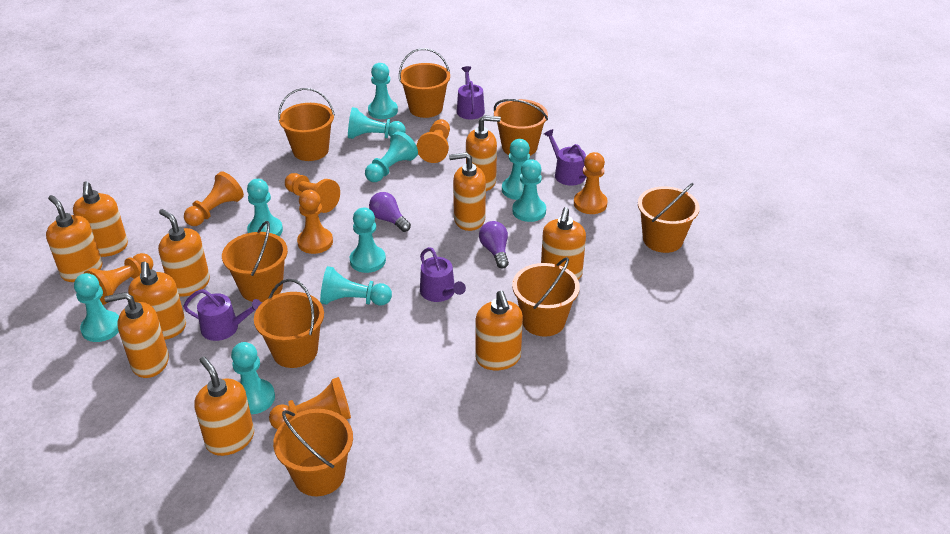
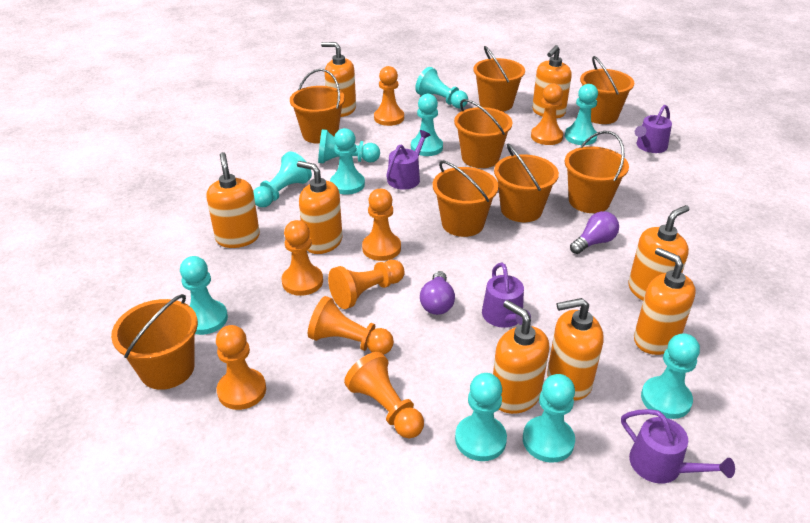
orange pawn: 7 -> 8
orange soap dispenser: 10 -> 8

